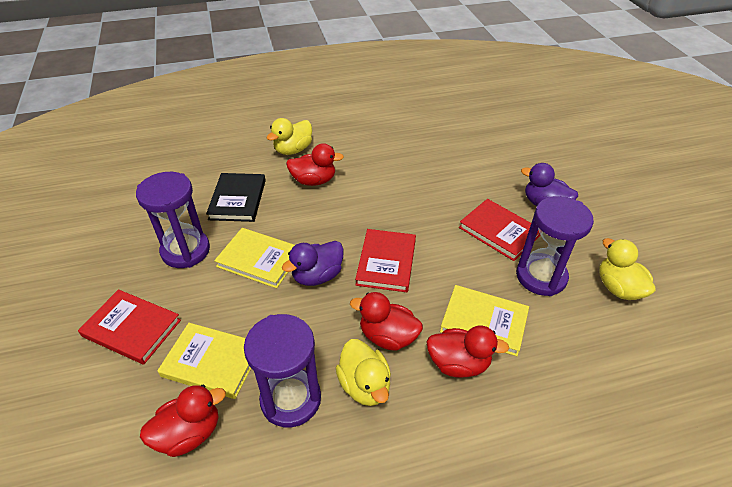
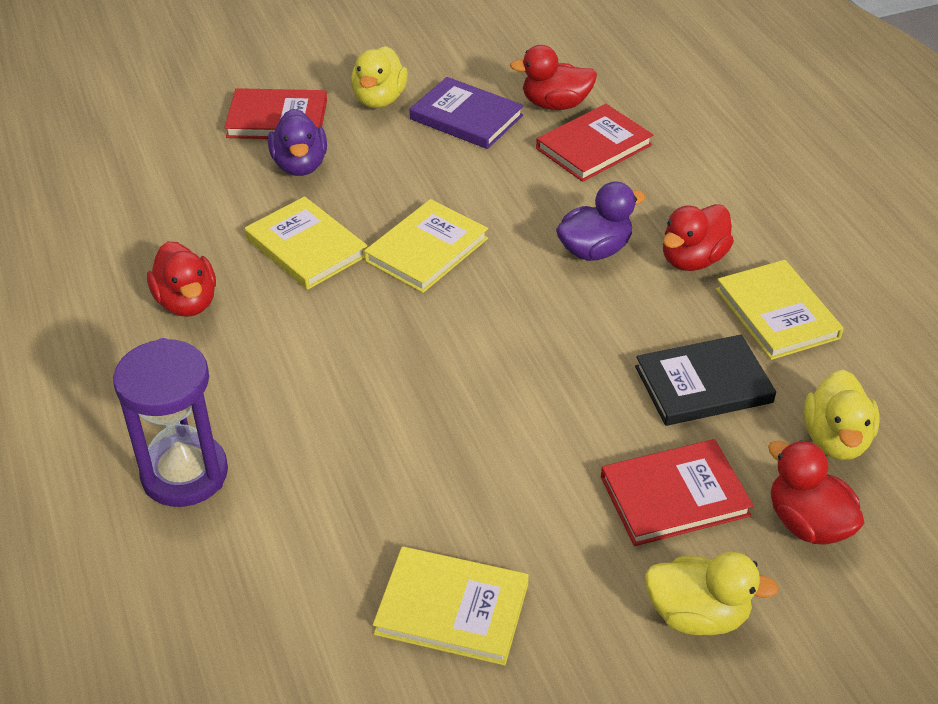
purple book: 0 -> 1
purple hourglass: 3 -> 1
yellow book: 3 -> 4

